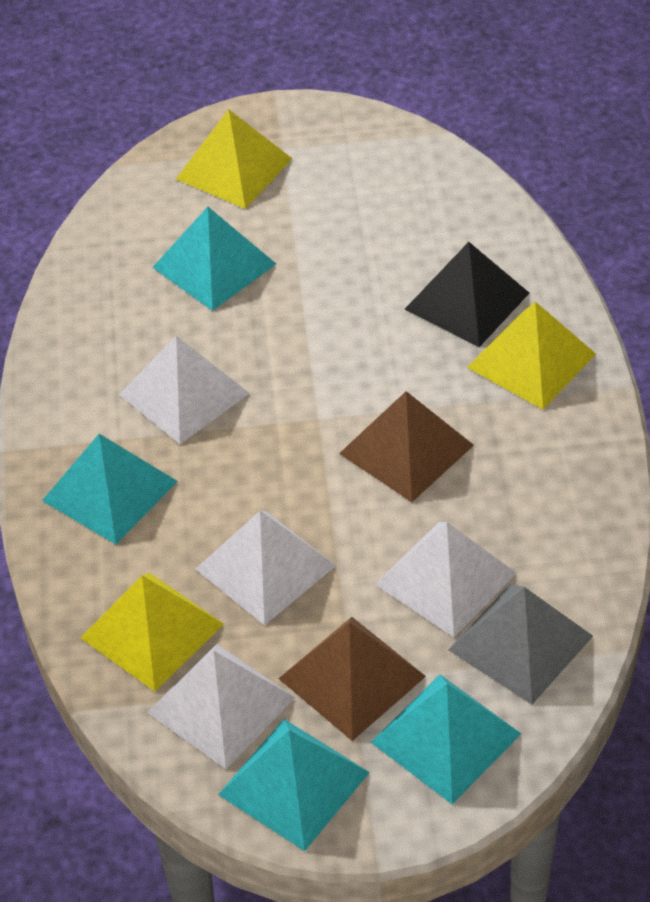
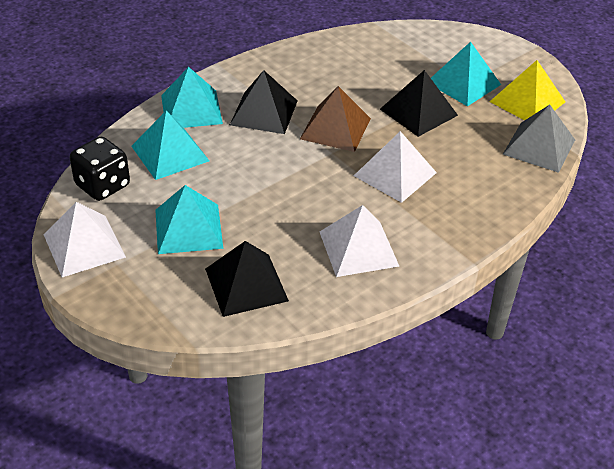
black dice: 0 -> 1
black pyramid: 1 -> 3
brown pyramid: 2 -> 1
white pyramid: 4 -> 3
yellow pyramid: 3 -> 1

